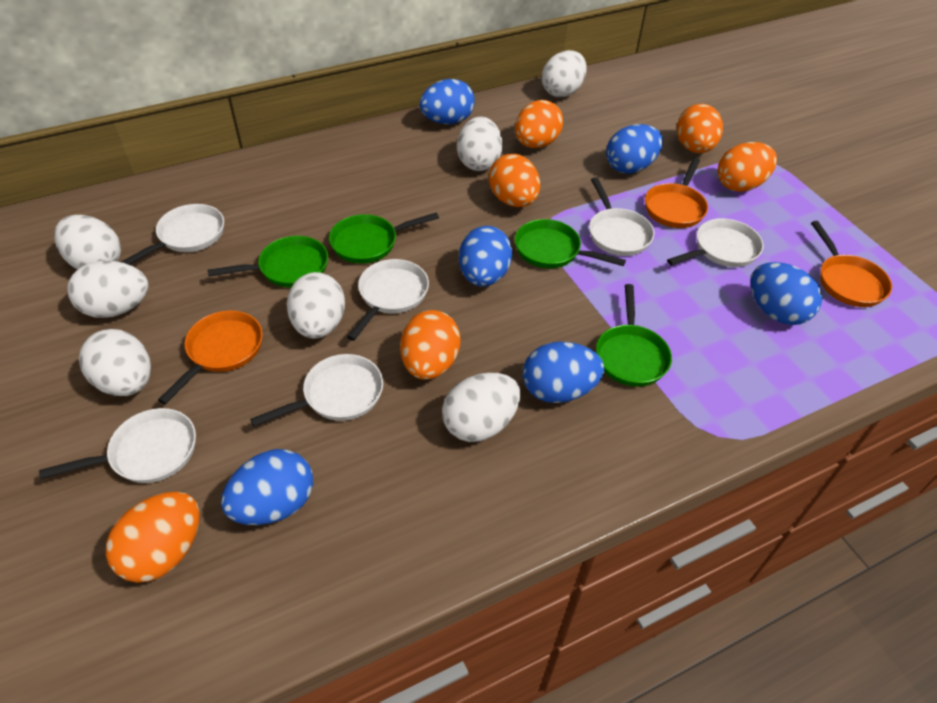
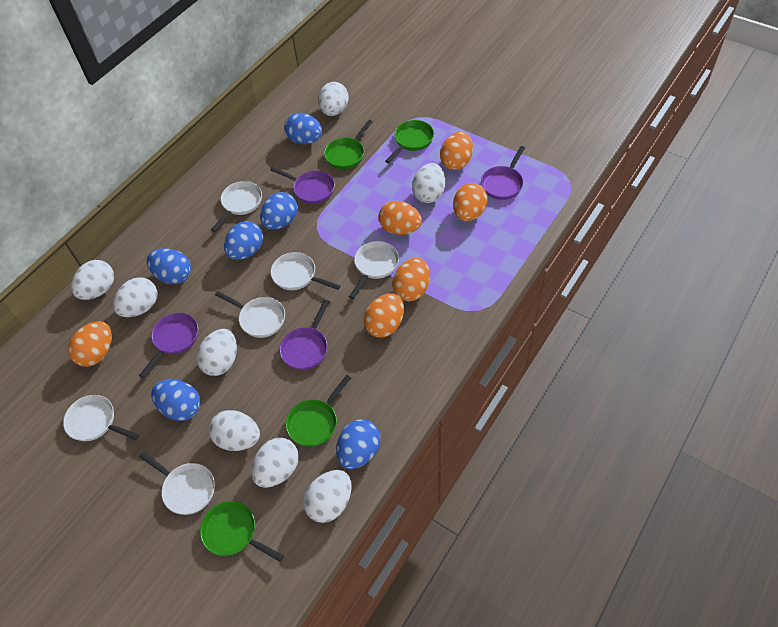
orange pan: 3 -> 0
purple pan: 0 -> 4
white egg: 7 -> 8

